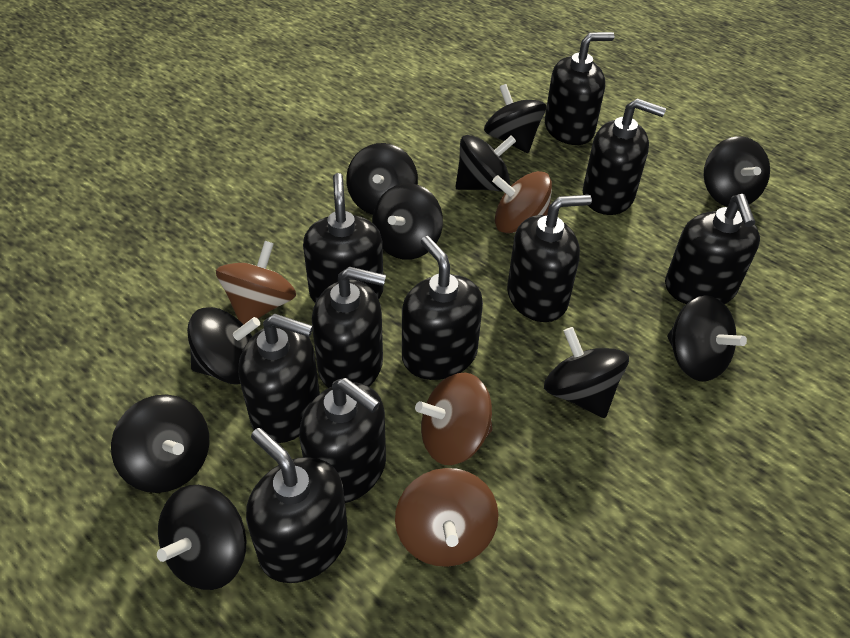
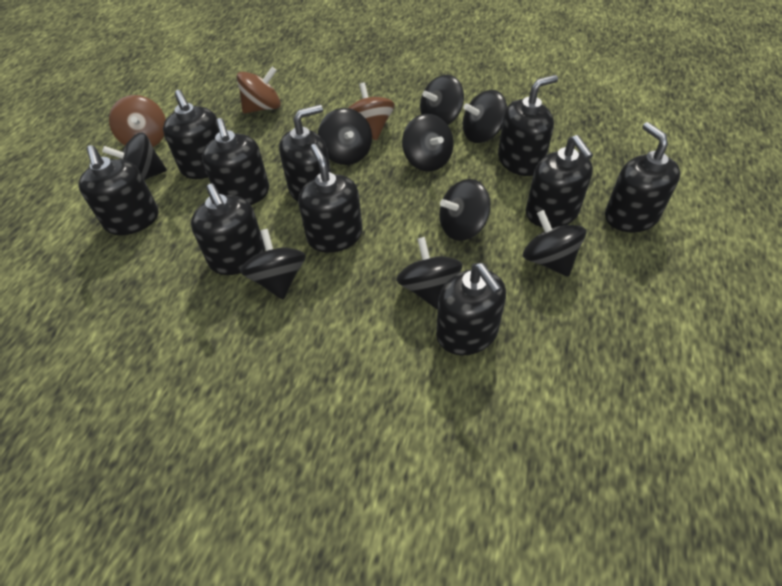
black spinning top: 10 -> 9
brown spinning top: 4 -> 3

